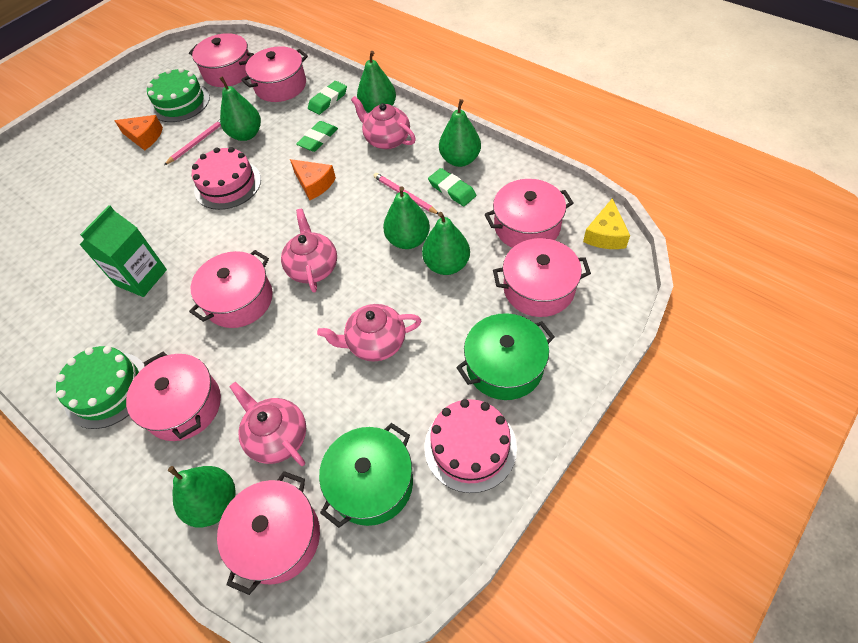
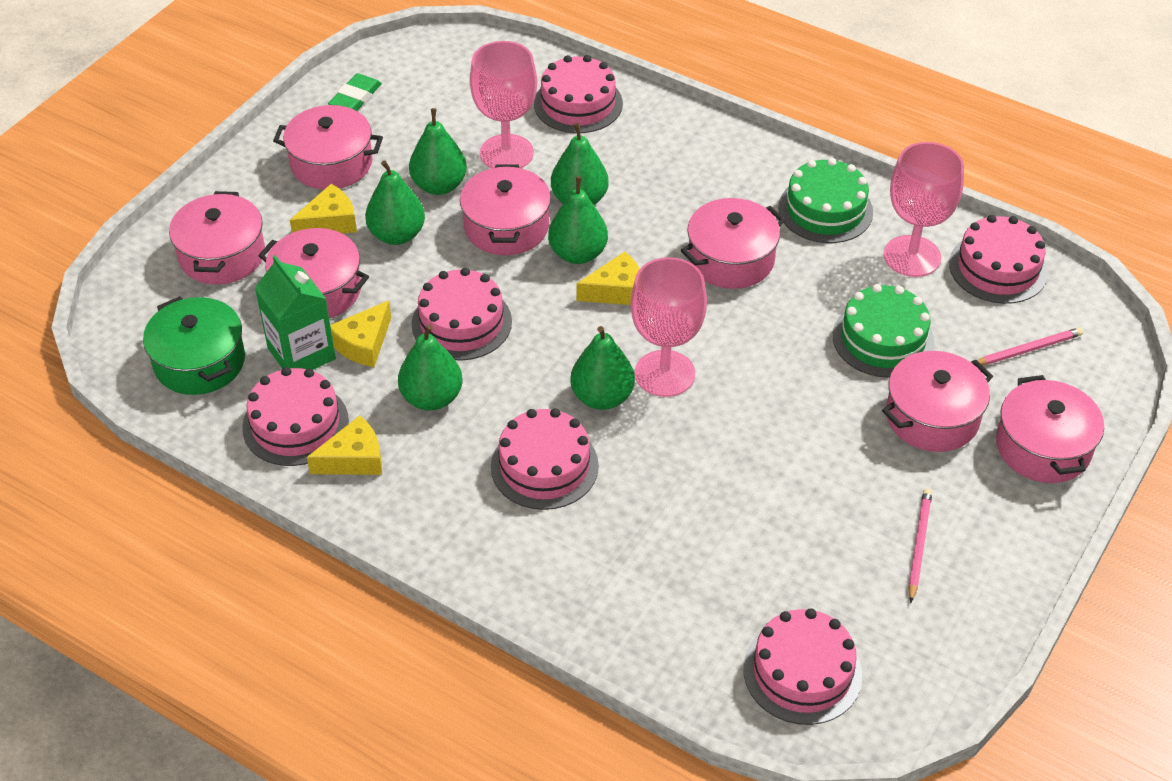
green eraser: 3 -> 1
green pot: 2 -> 1
orange cheese: 2 -> 0
pink cake: 2 -> 6
pink goblet: 0 -> 3
pink teapot: 4 -> 0
yellow cheese: 1 -> 4

